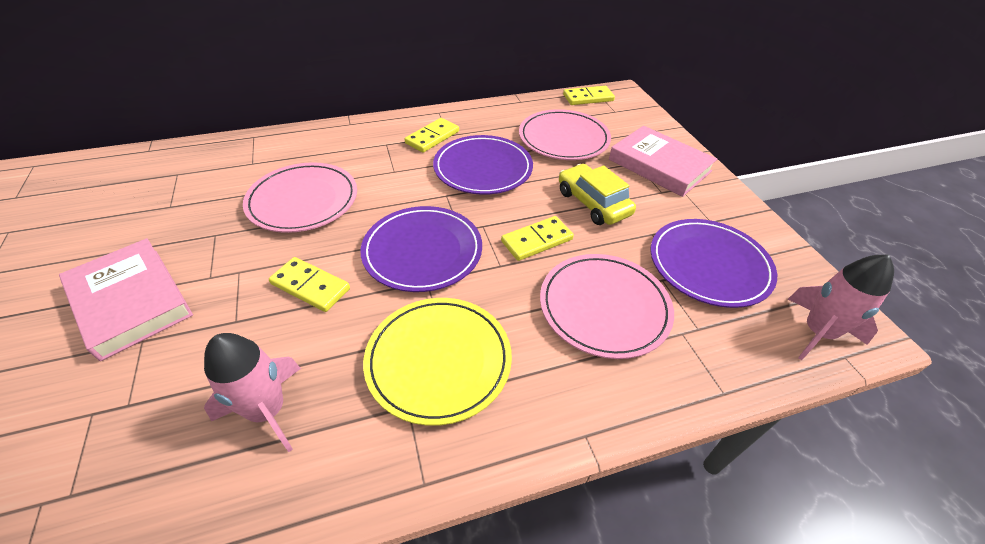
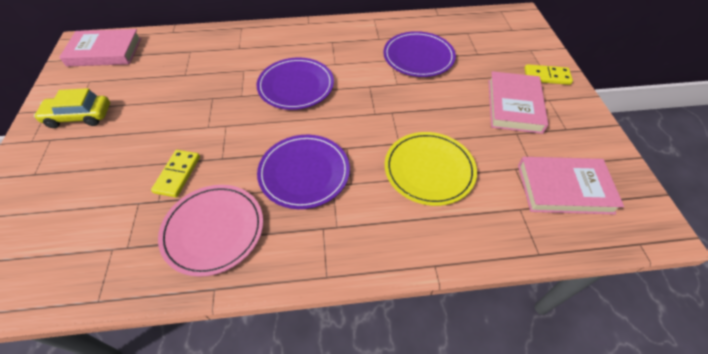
pink book: 2 -> 3
pink plate: 3 -> 1
pink rocket: 2 -> 0
yellow domino: 4 -> 2

